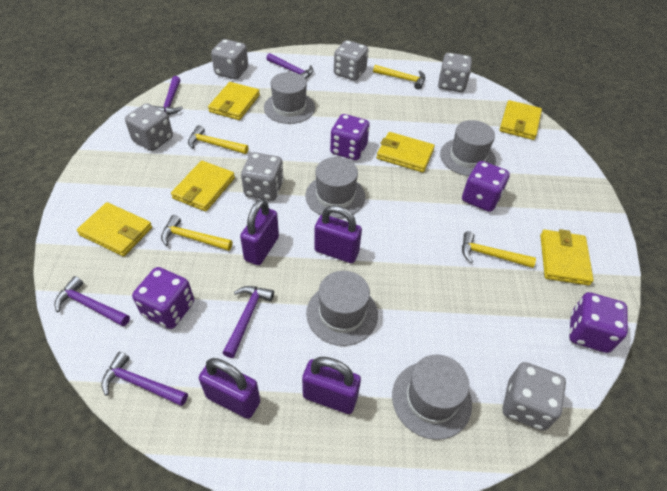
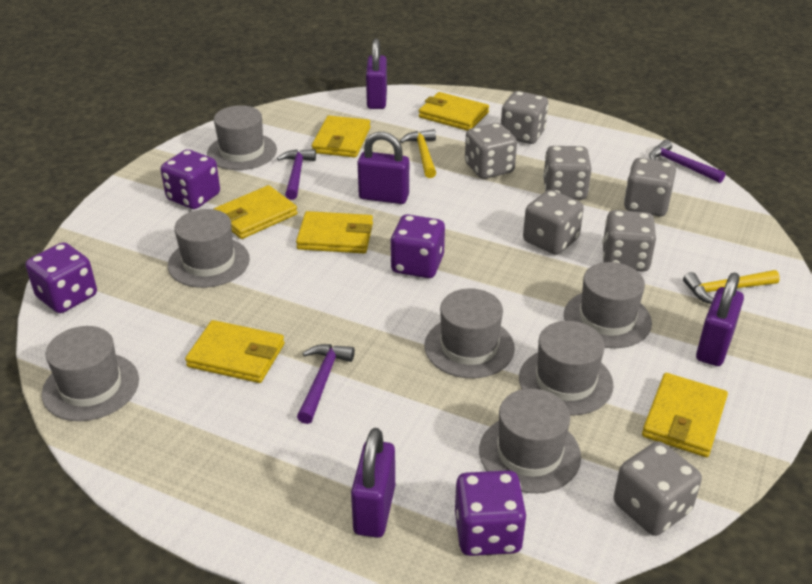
grey dice: 6 -> 7
grey hat: 5 -> 7
purple hammer: 5 -> 3
yellow hammer: 4 -> 2

